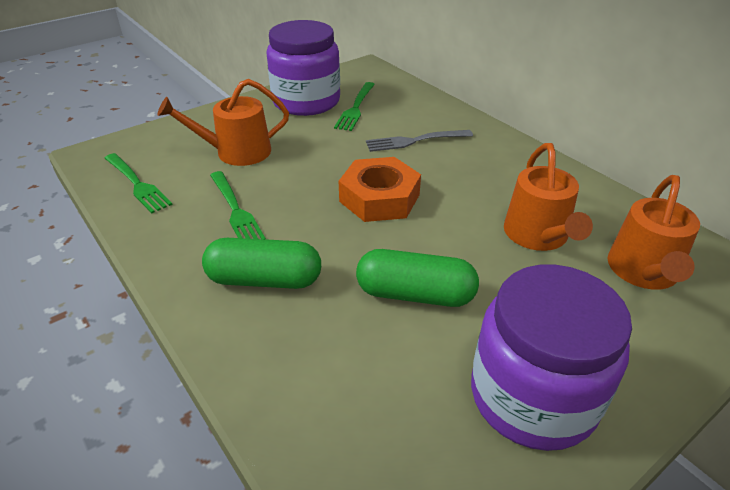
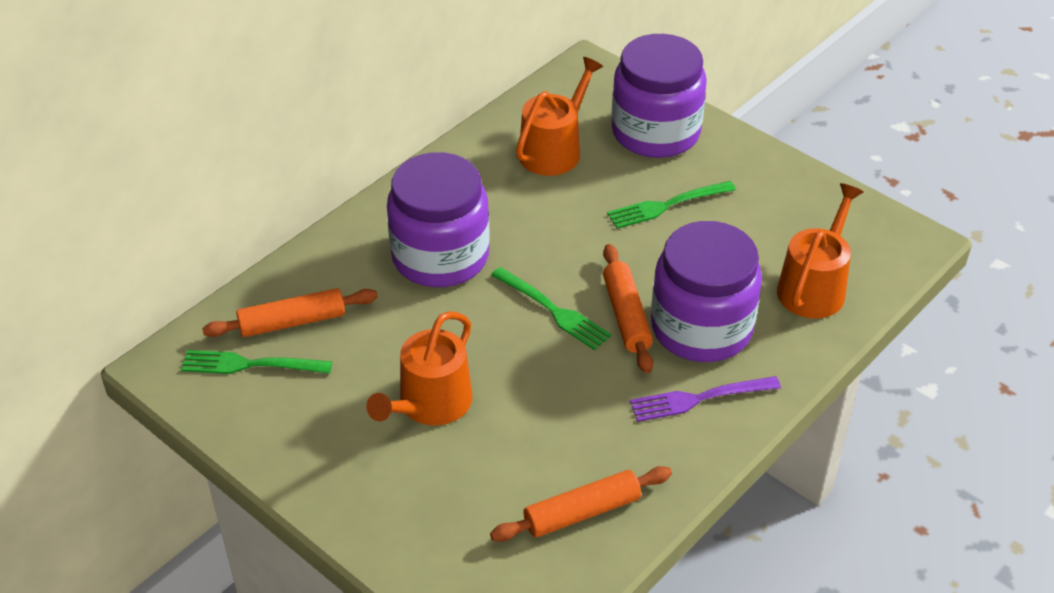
green capsule: 2 -> 0
grey fork: 1 -> 0
orange nut: 1 -> 0
orange rolling pin: 0 -> 3
purple fork: 0 -> 1
purple jar: 2 -> 3

